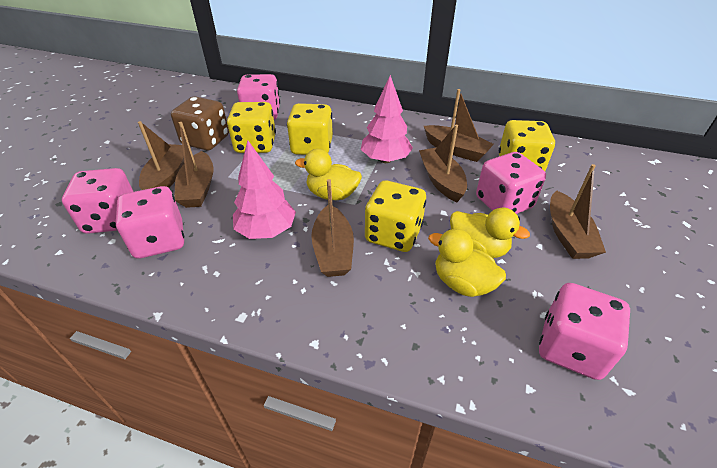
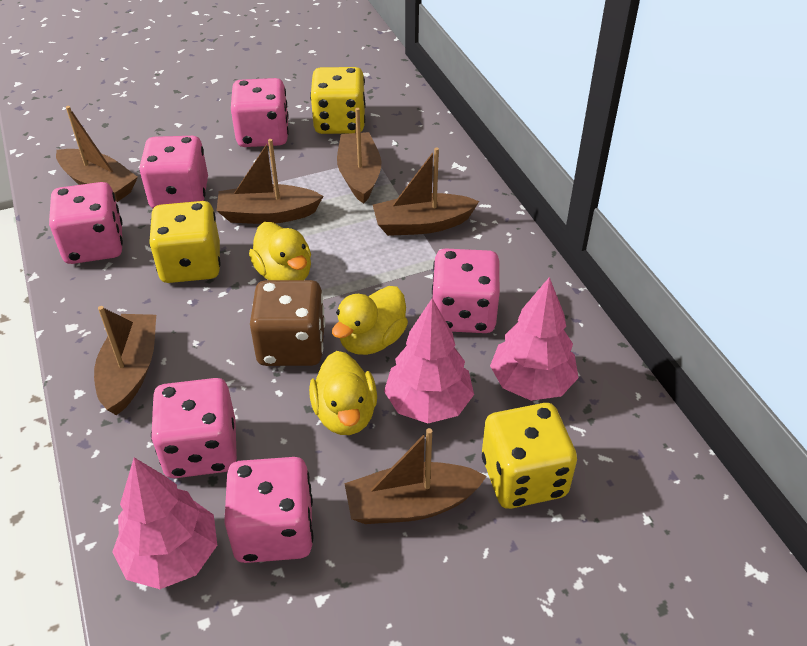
pink dice: 5 -> 6
pink tree: 2 -> 3
yellow dice: 4 -> 3

